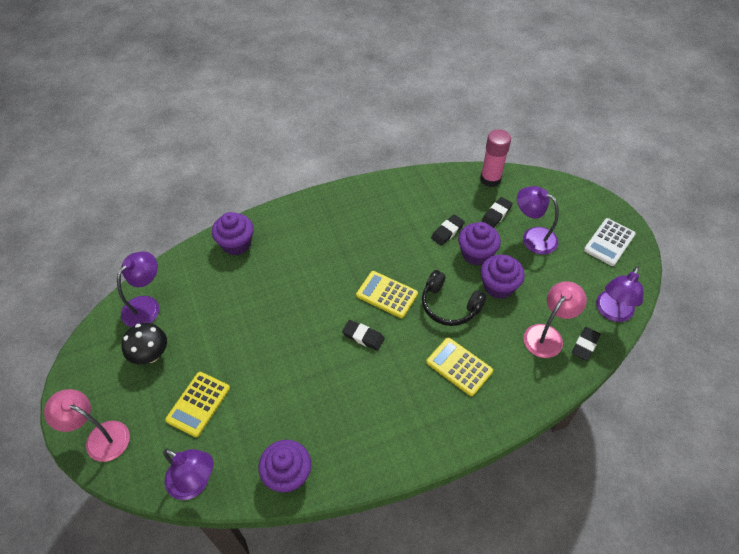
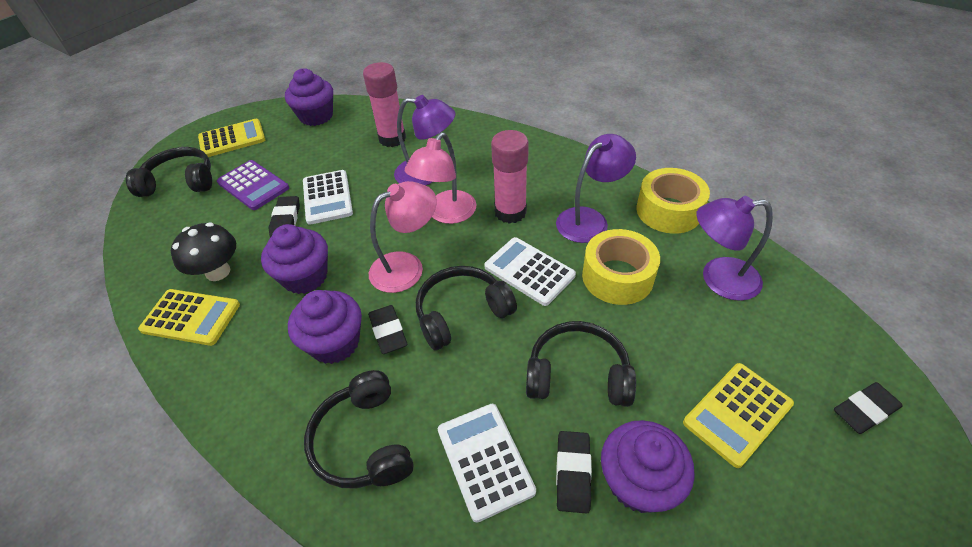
black headphones: 1 -> 4
pink glue stick: 1 -> 2
purple calculator: 0 -> 1
purple lamp: 4 -> 3
white calculator: 1 -> 3
yellow tape: 0 -> 2

